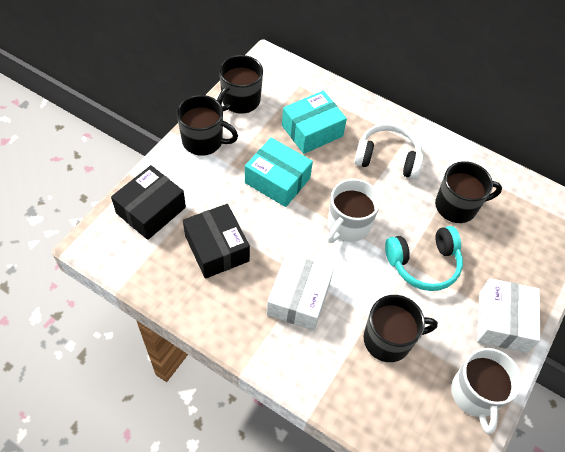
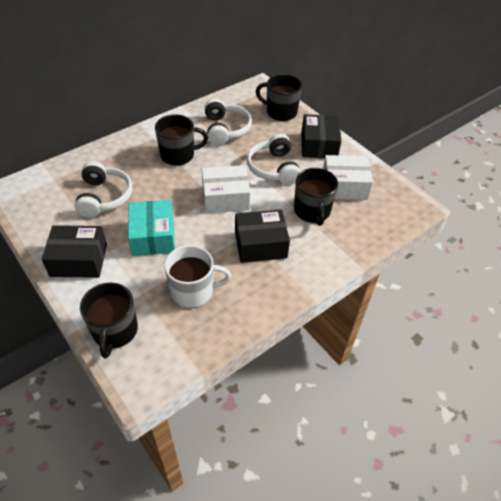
black box: 2 -> 3
turquoise box: 2 -> 1
turquoise headphones: 1 -> 0
white headphones: 1 -> 3
white mug: 2 -> 1

